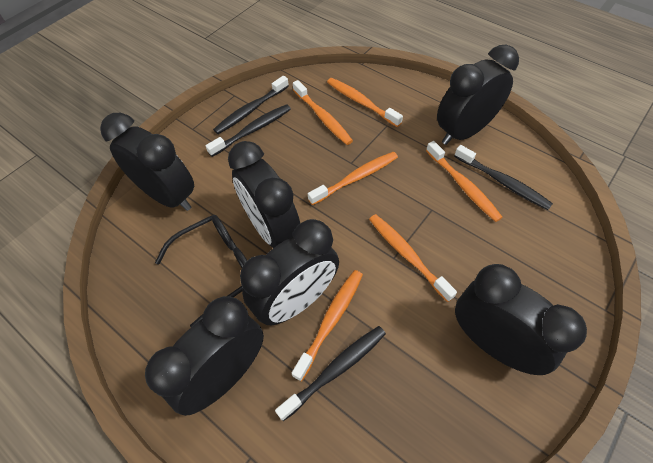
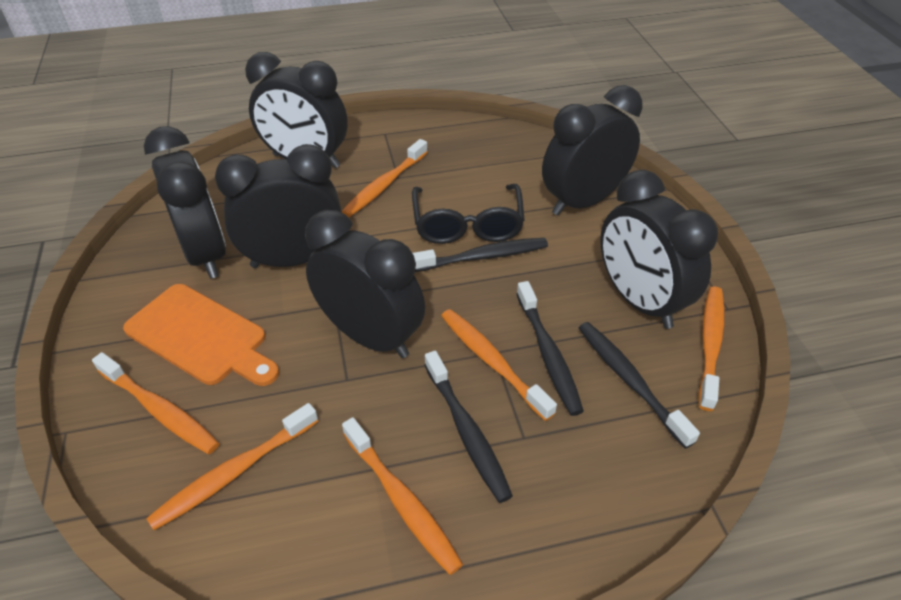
orange cutting board: 0 -> 1

